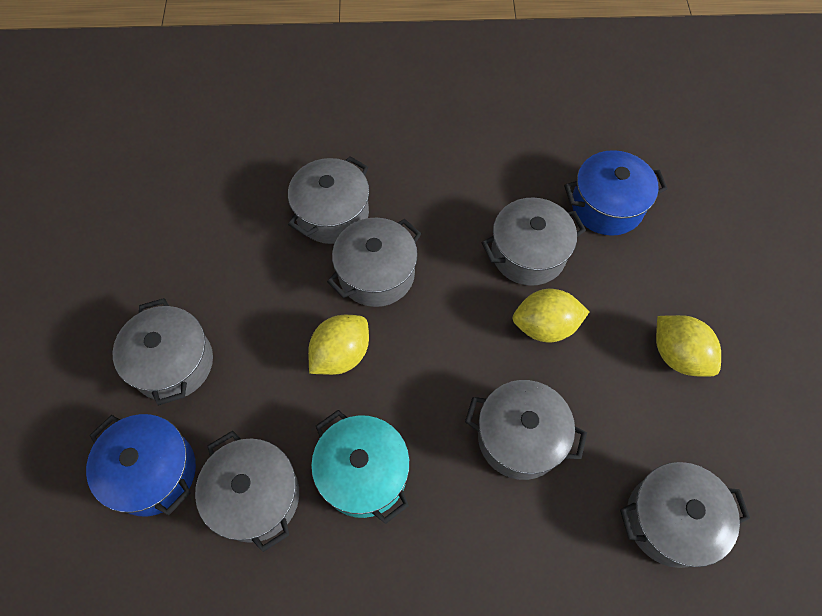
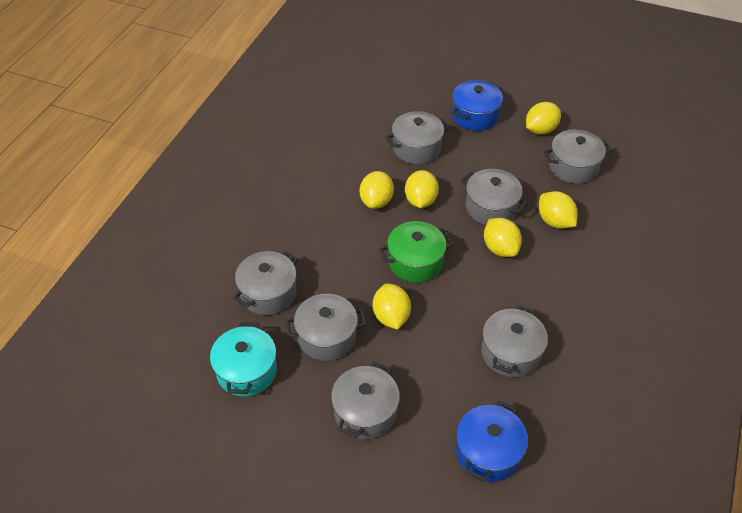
green pot: 0 -> 1
yellow lemon: 3 -> 6

